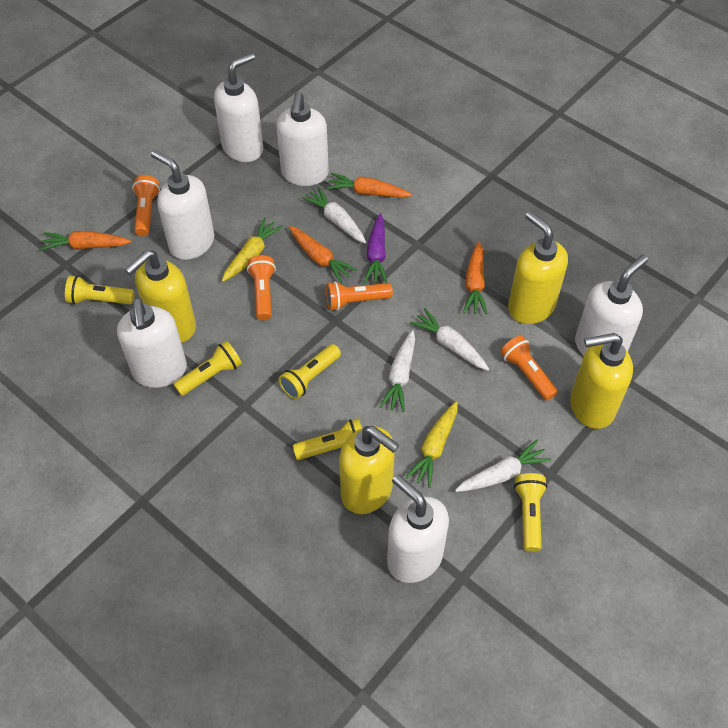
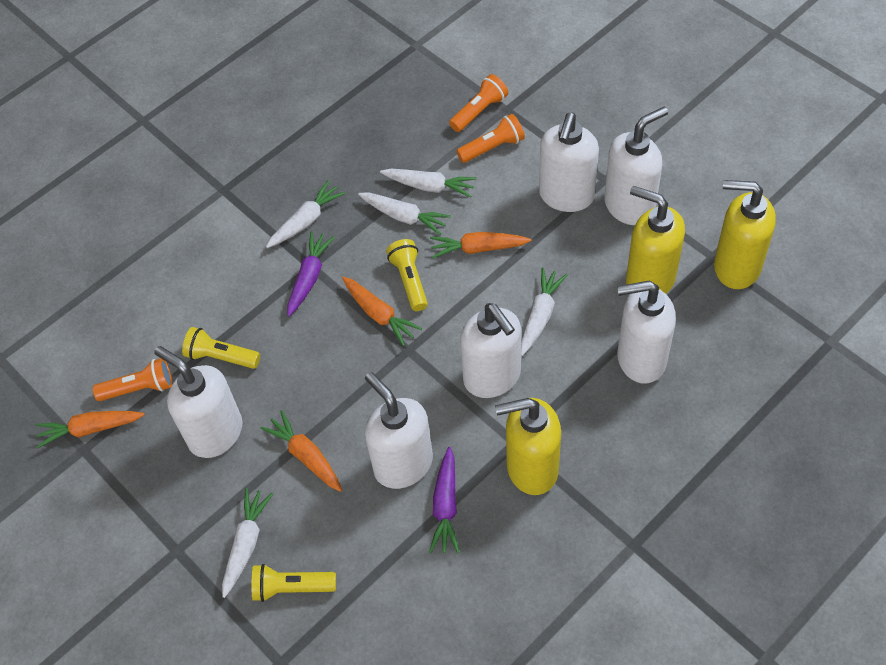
orange flashlight: 4 -> 3
purple carrot: 1 -> 2
white carrot: 4 -> 5
yellow carrot: 2 -> 0
yellow flashlight: 5 -> 3
yellow soap dispenser: 4 -> 3

